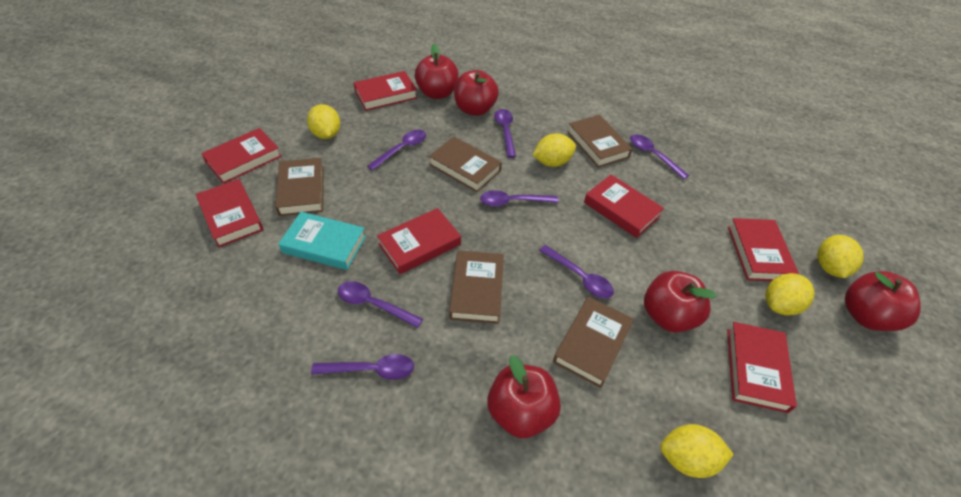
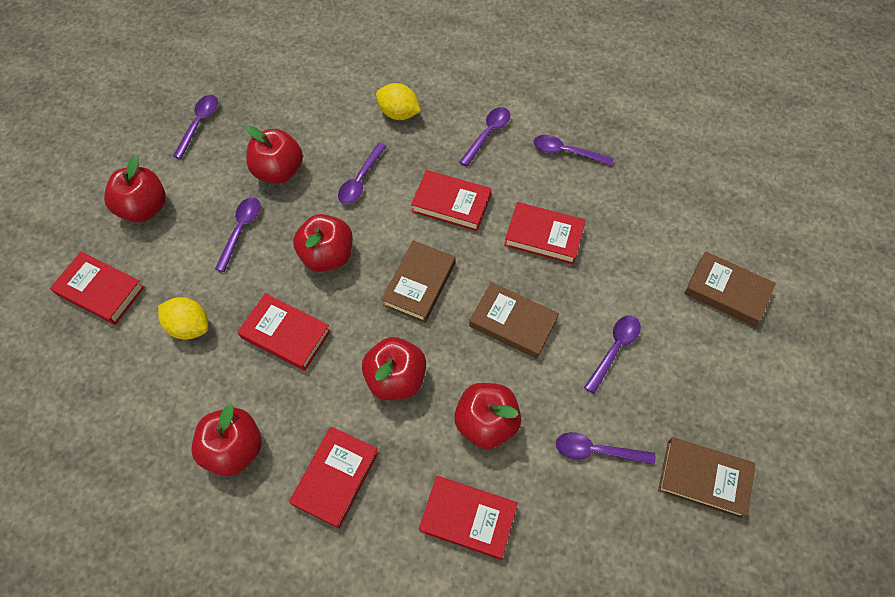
brown book: 5 -> 4
red apple: 5 -> 6
red book: 7 -> 6
turquoise book: 1 -> 0
yellow lemon: 5 -> 2

